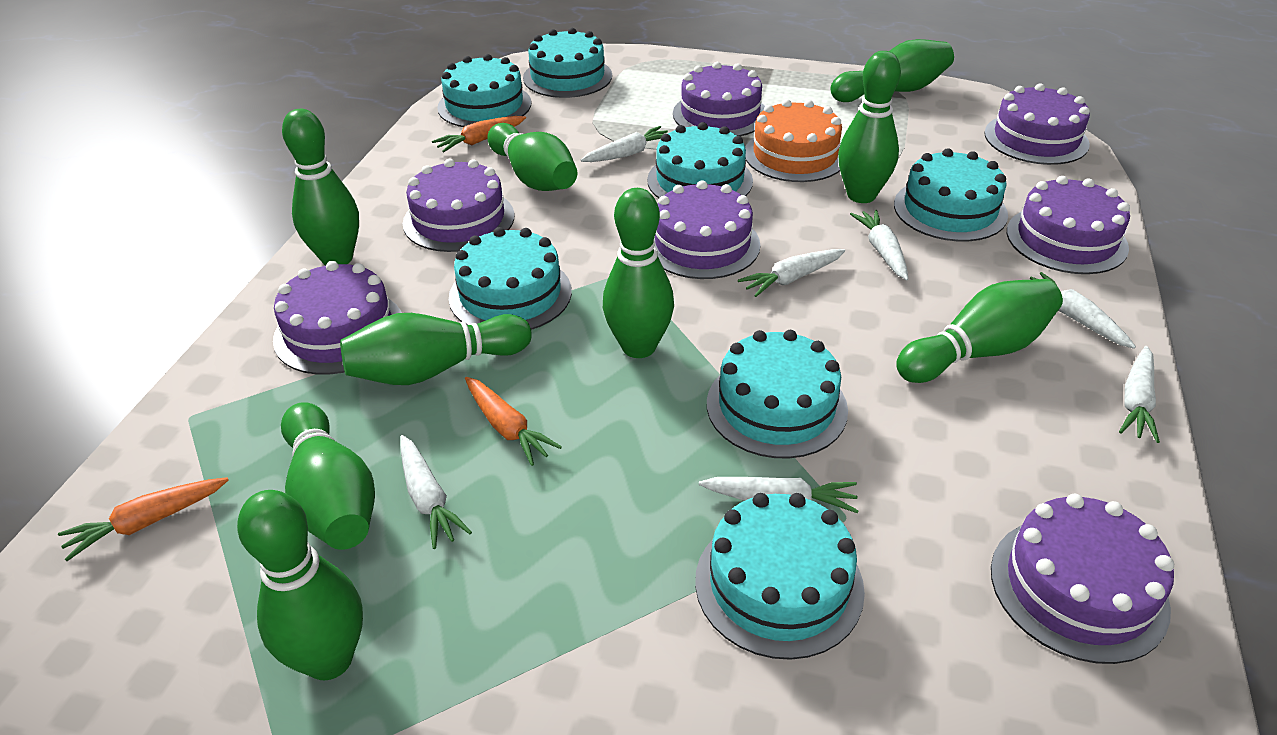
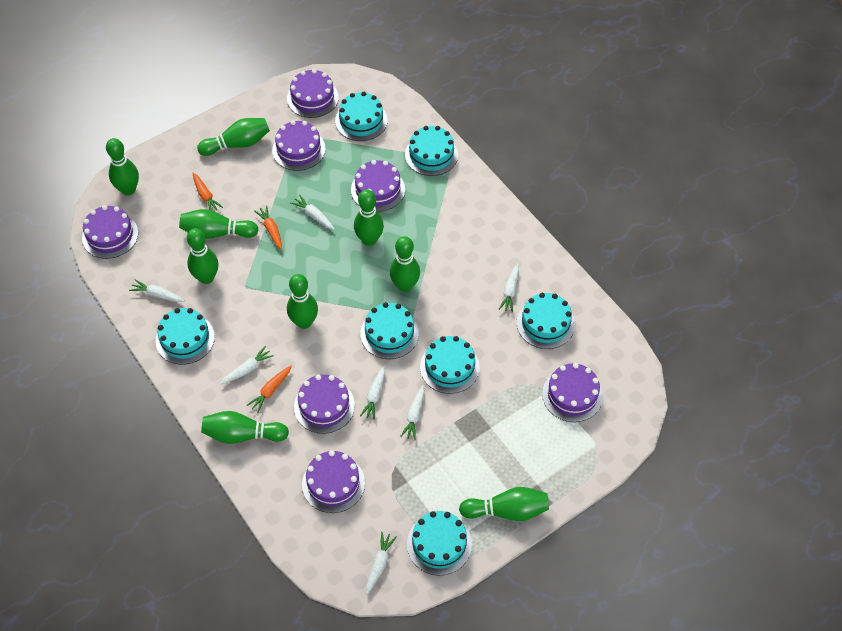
orange cake: 1 -> 0

